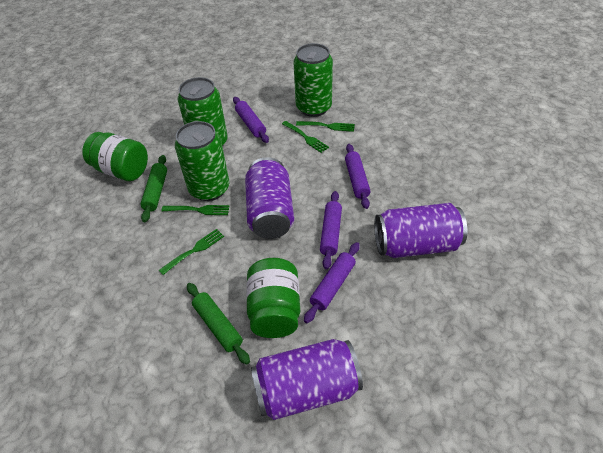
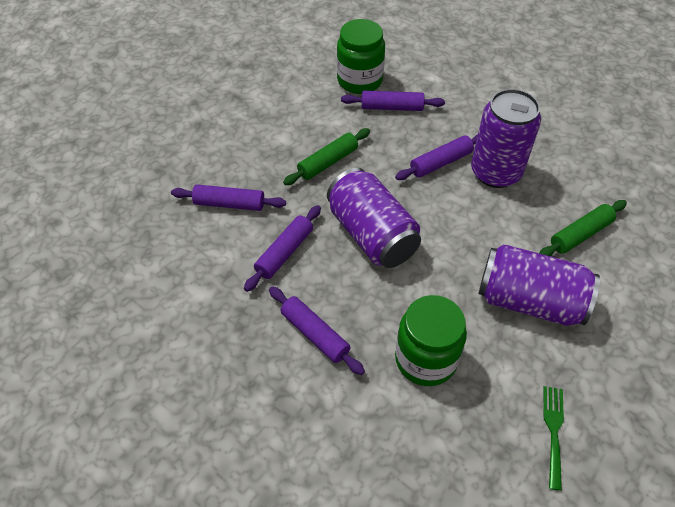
green can: 3 -> 0
green fork: 4 -> 1
purple rolling pin: 4 -> 5

